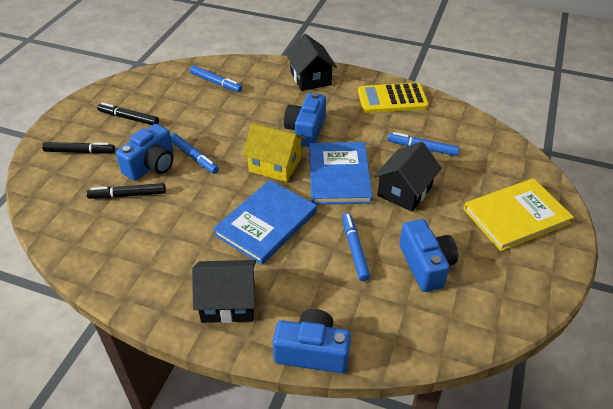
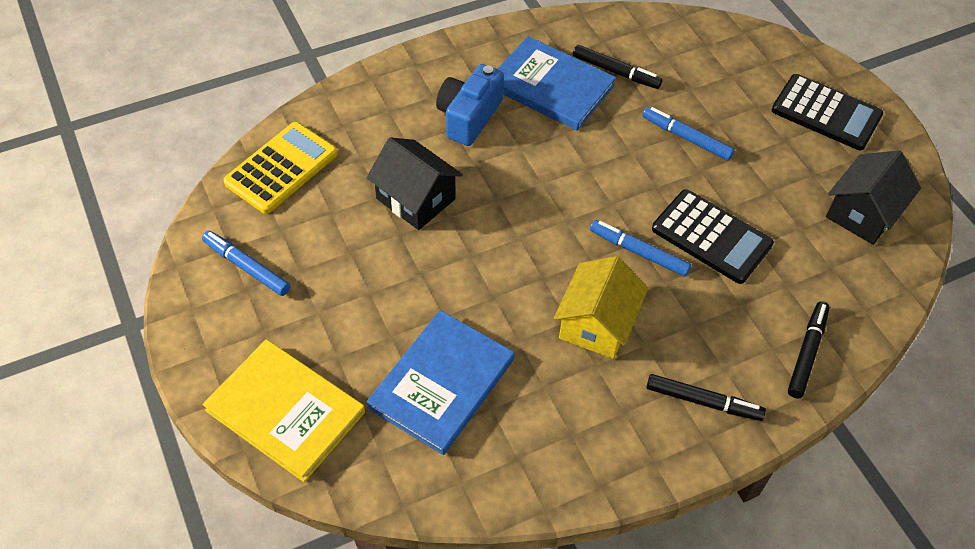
black calculator: 0 -> 2
black house: 3 -> 2
blue camera: 4 -> 1
blue marker: 4 -> 3

